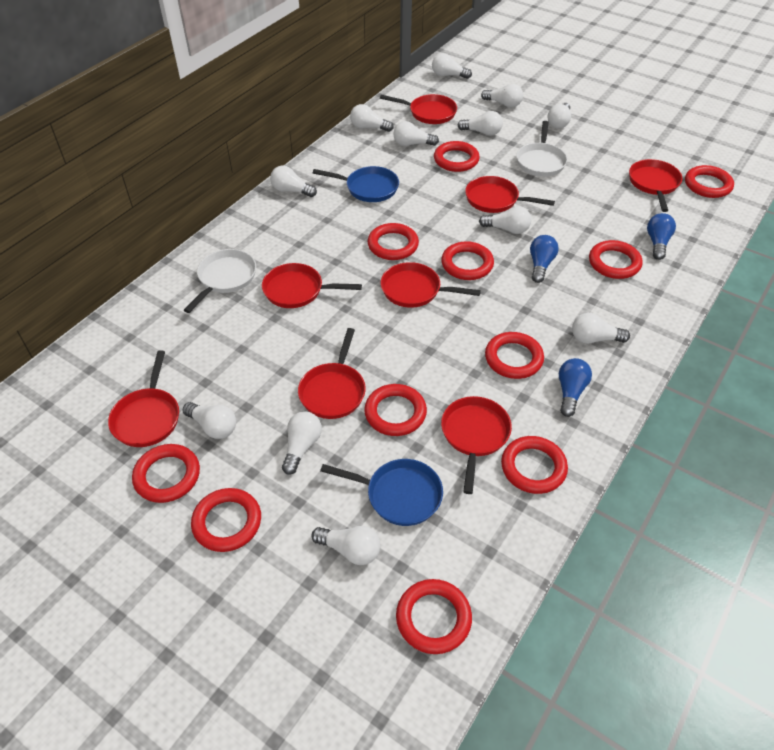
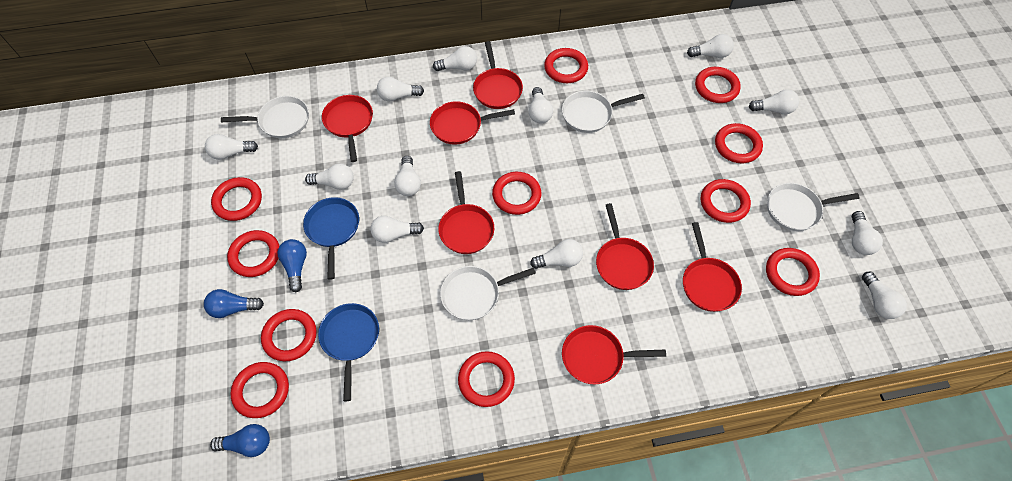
red pan: 8 -> 7
white pan: 2 -> 4

